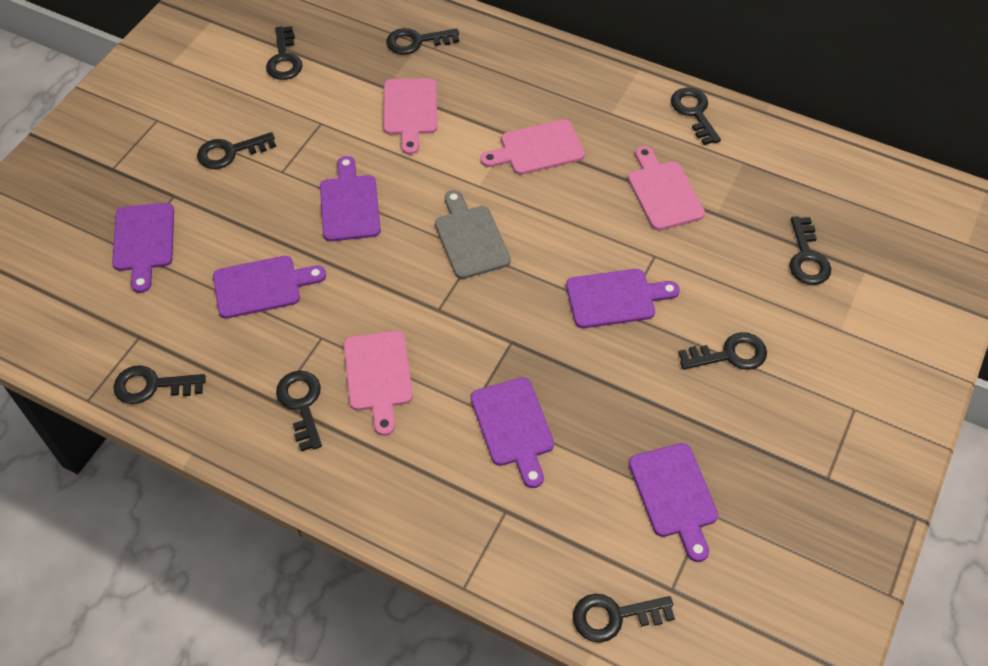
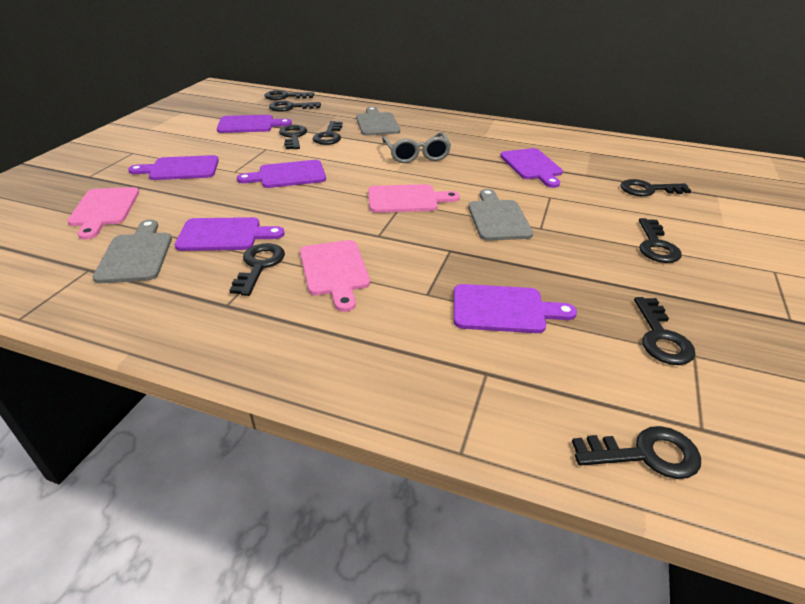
grey cutting board: 1 -> 3
grey glasses: 0 -> 1
pink cutting board: 4 -> 3

